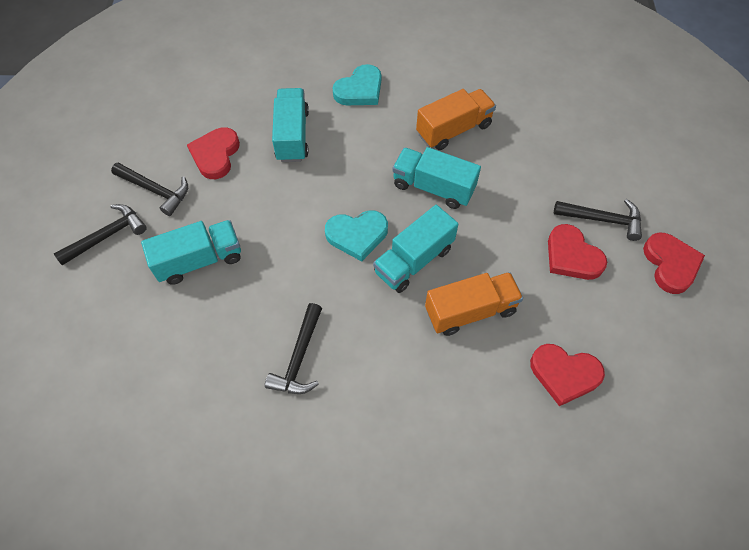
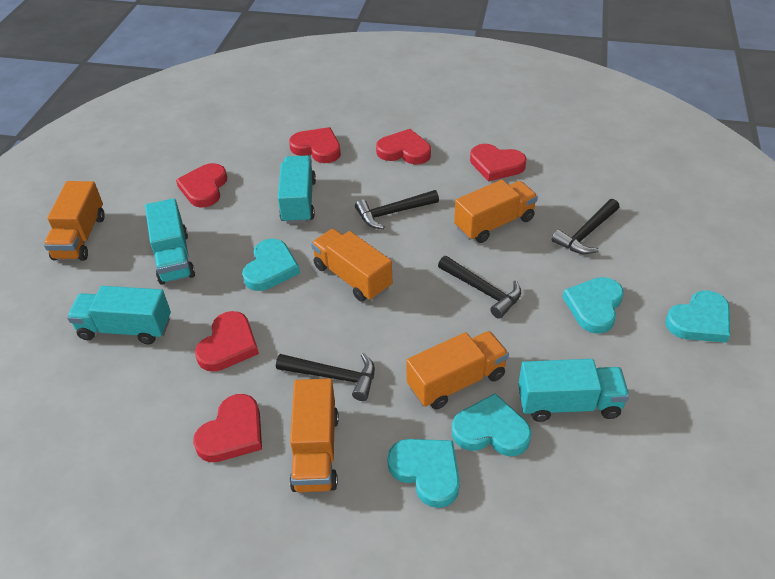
orange truck: 2 -> 5
red heart: 4 -> 6
turquoise heart: 2 -> 5

